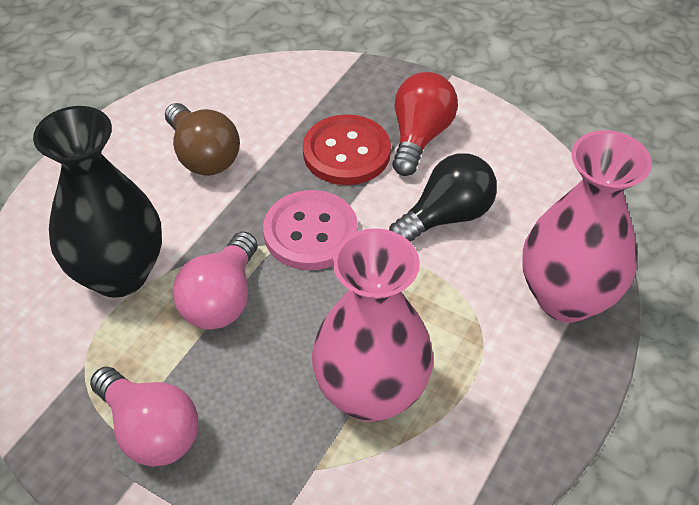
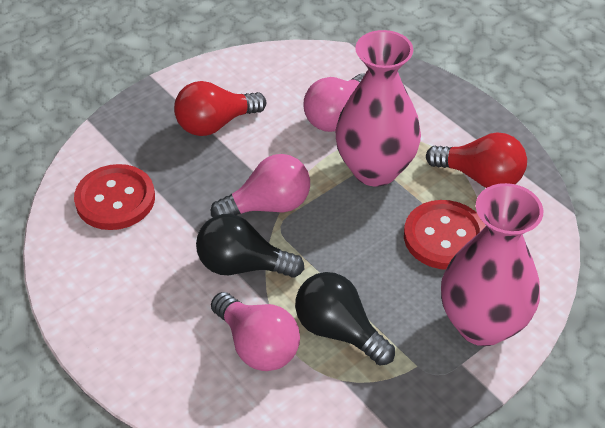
black light bulb: 1 -> 2
black vase: 1 -> 0
brown light bulb: 1 -> 0
pink button: 1 -> 0
pink light bulb: 2 -> 3
red button: 1 -> 2
red light bulb: 1 -> 2

